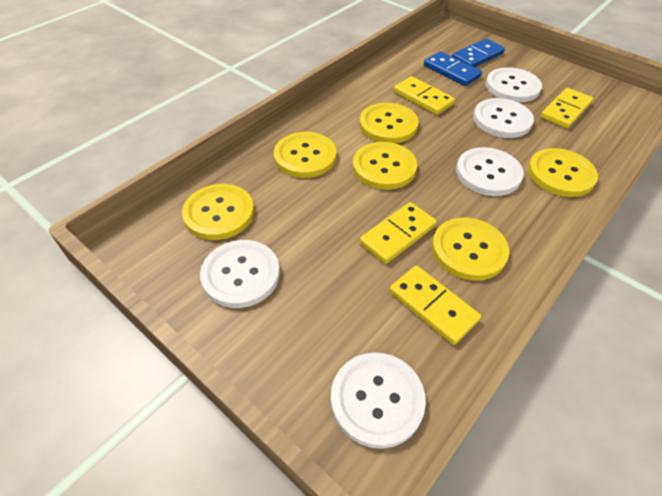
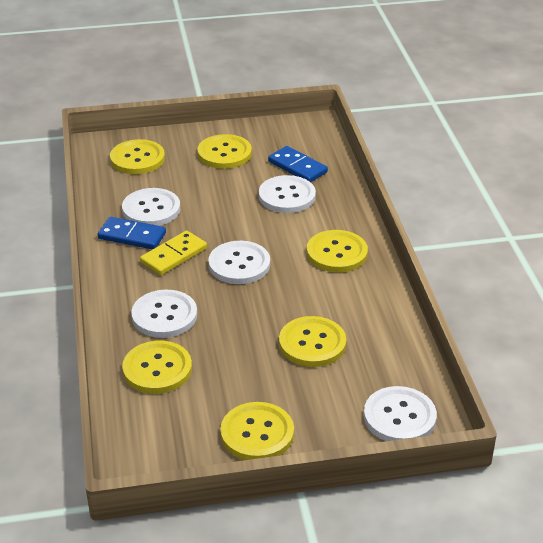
yellow domino: 4 -> 1

